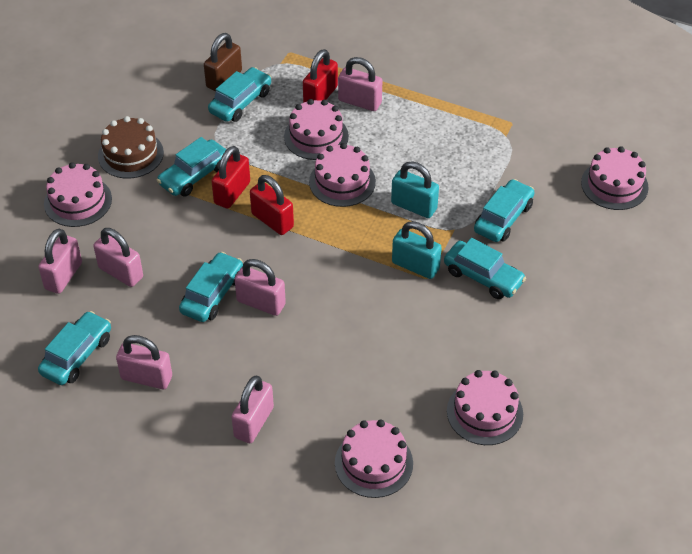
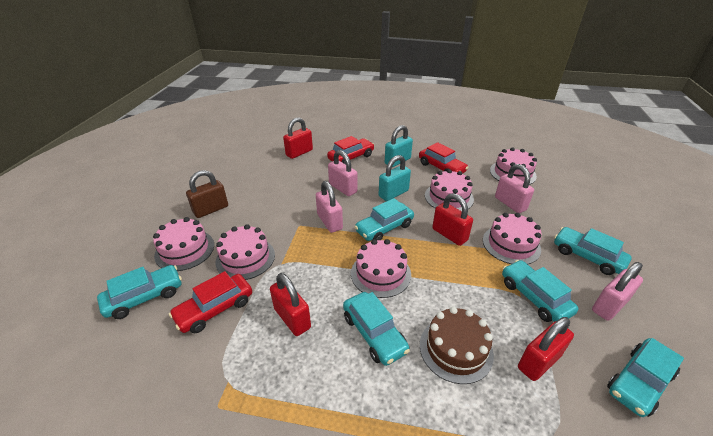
pink padlock: 6 -> 4
red car: 0 -> 3
red padlock: 3 -> 4

